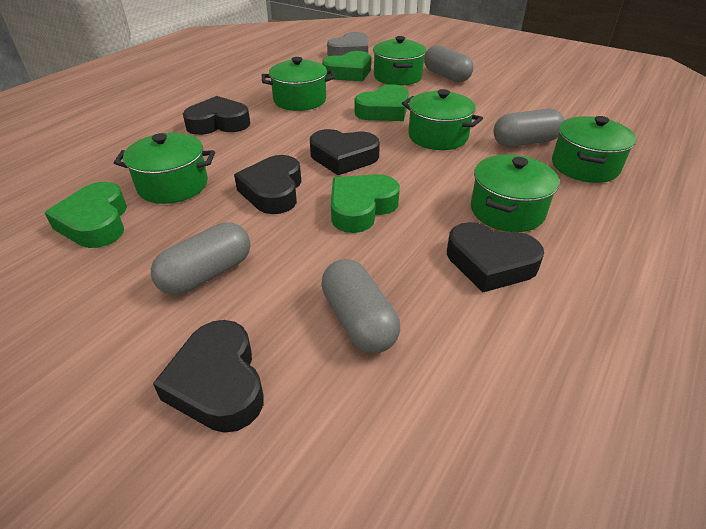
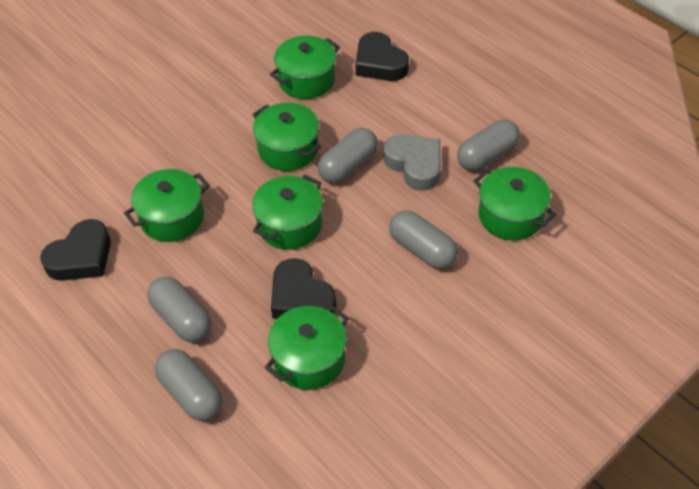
black heart: 5 -> 3
green heart: 4 -> 0
grey capsule: 4 -> 5

